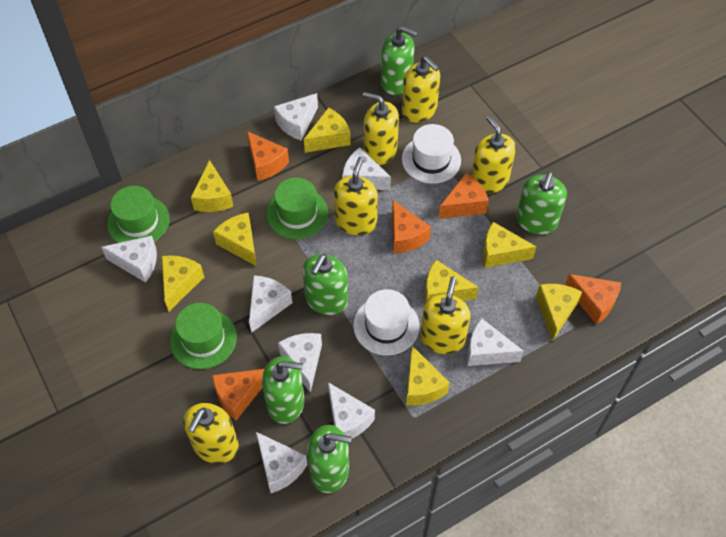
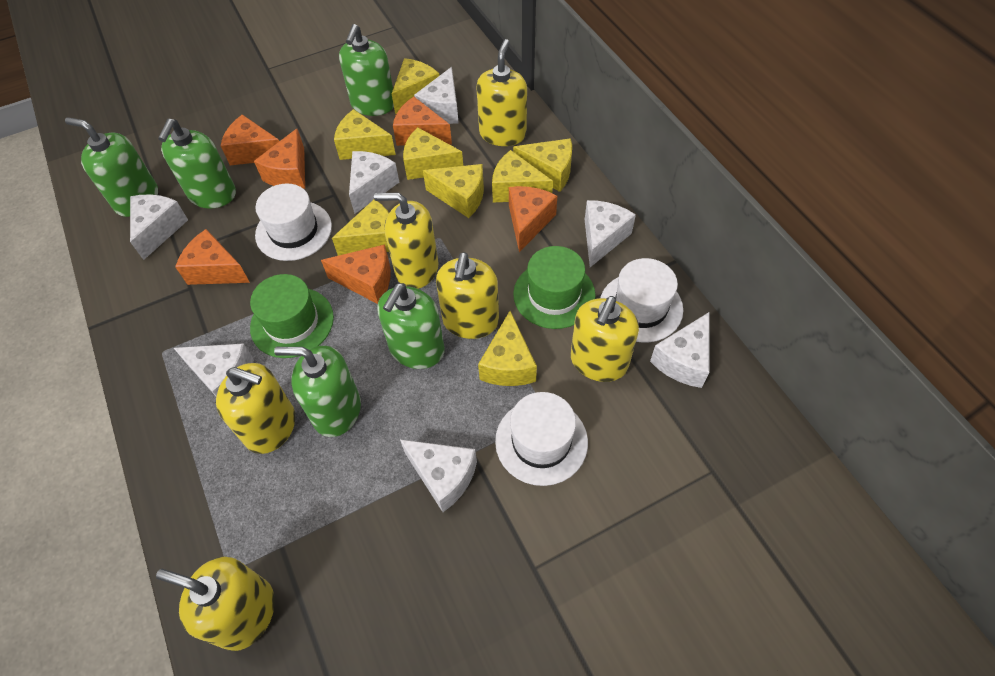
green hat: 3 -> 2
orange cheese: 5 -> 6
white cheese: 8 -> 7
white hat: 2 -> 3

